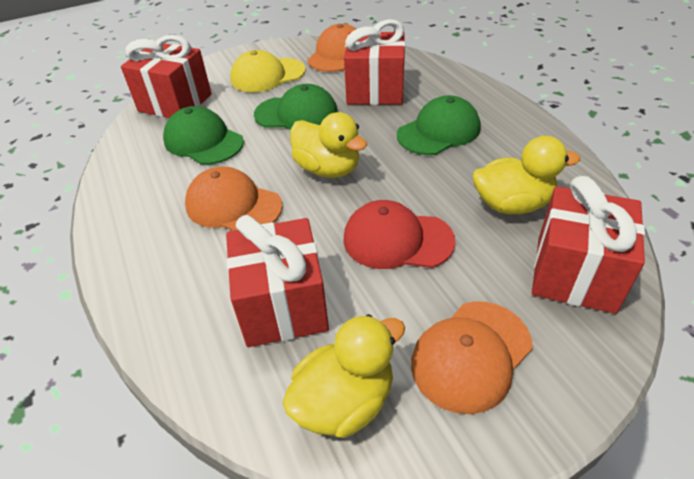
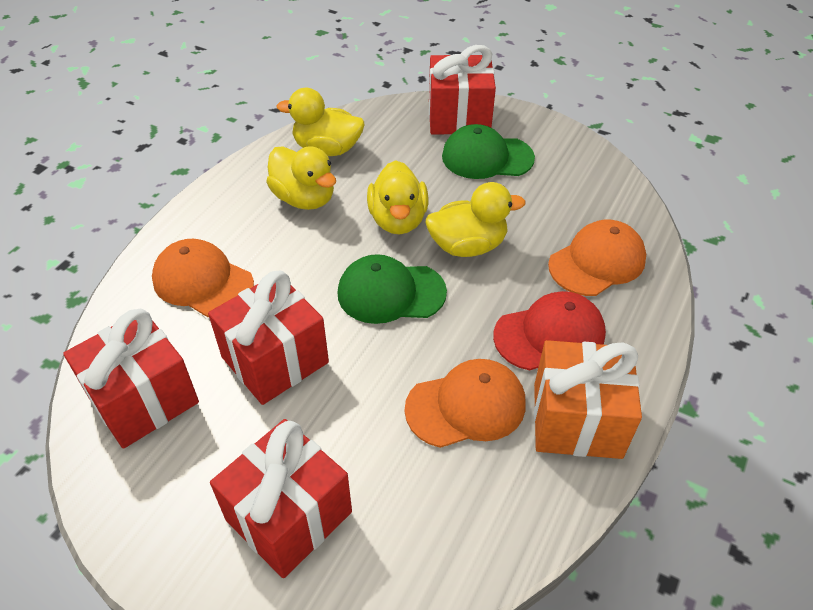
green cap: 3 -> 2
orange gift: 0 -> 1
yellow cap: 1 -> 0
yellow duck: 3 -> 4

